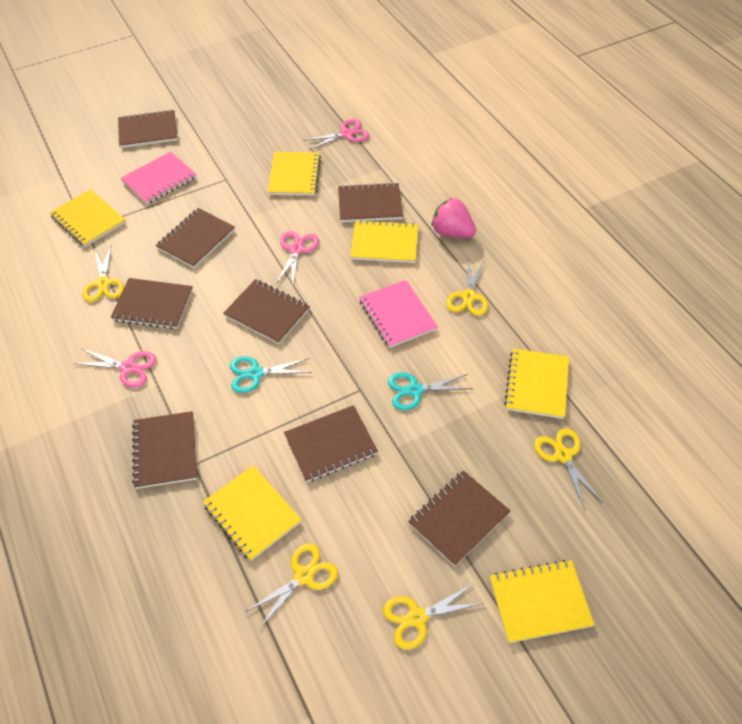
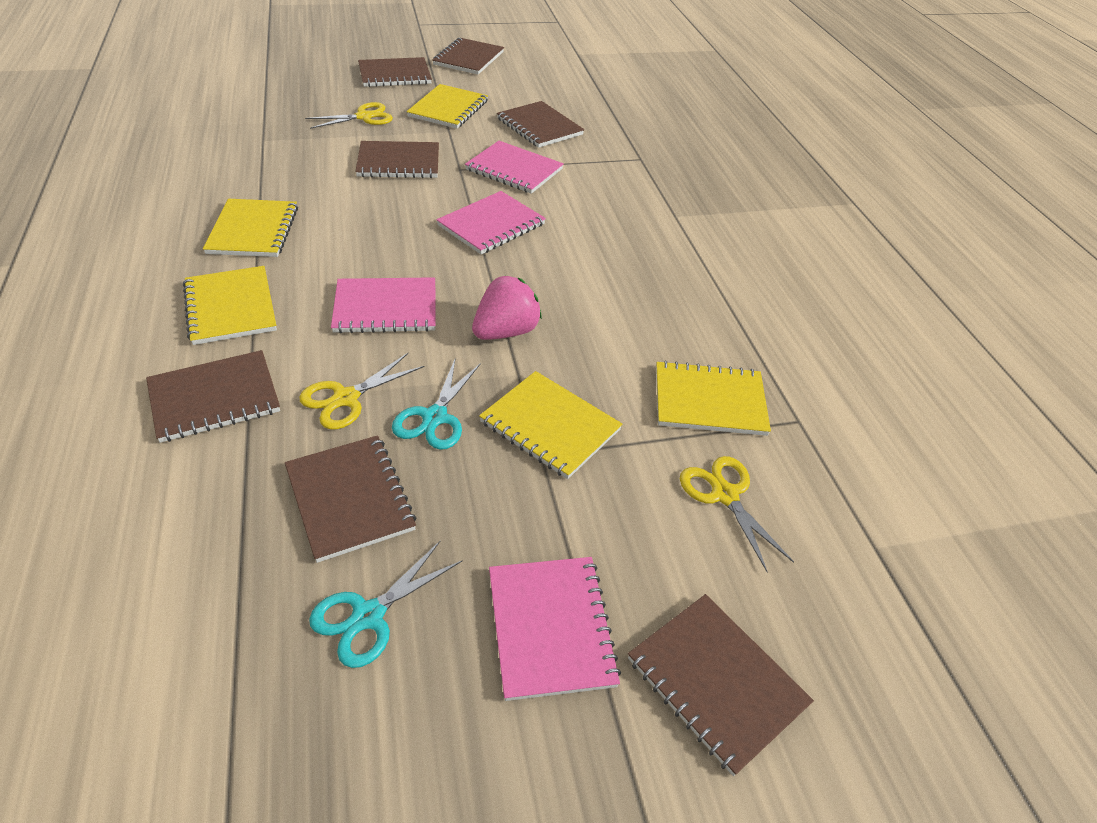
brown notebook: 8 -> 7
pink notebook: 2 -> 4
pink scissors: 3 -> 0
yellow notebook: 6 -> 5
yellow scissors: 5 -> 3

